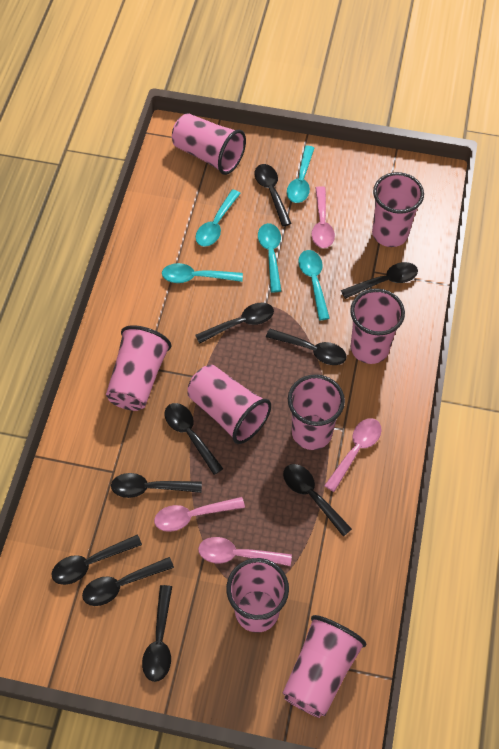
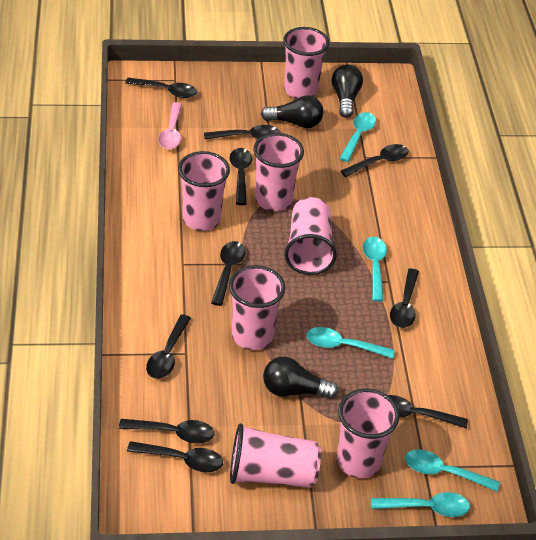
black light bulb: 0 -> 3
pink cup: 8 -> 7
pink spoon: 4 -> 1

